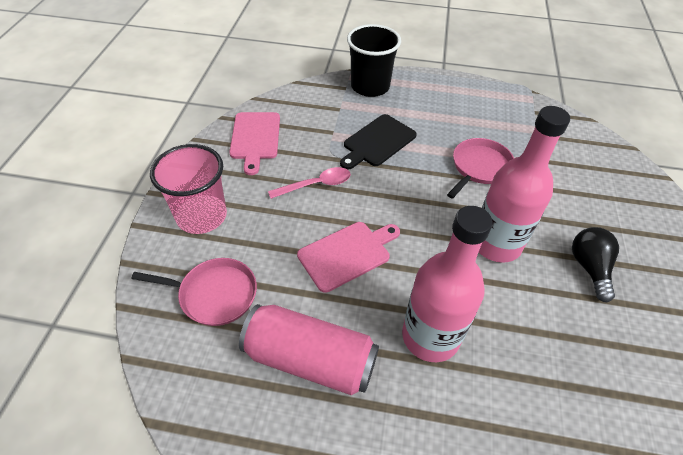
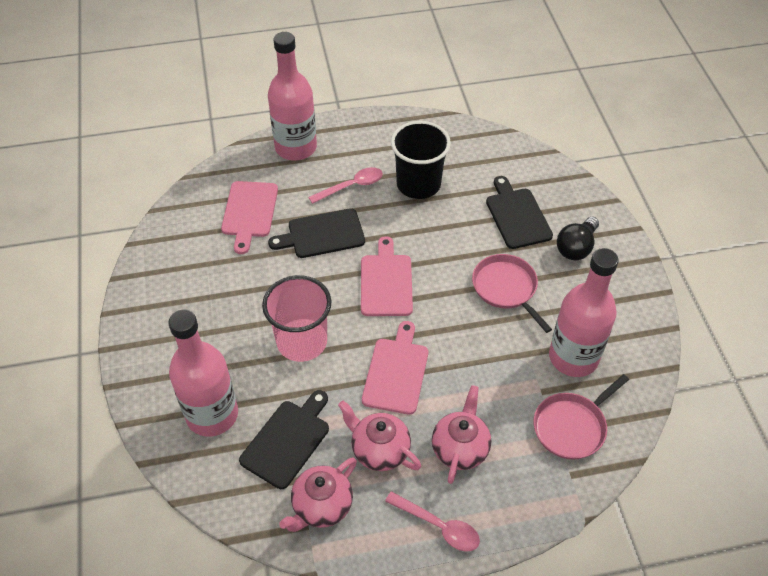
black cutting board: 1 -> 3
pink bottle: 2 -> 3
pink can: 1 -> 0
pink cutting board: 2 -> 3
pink spoon: 1 -> 2
pink teapot: 0 -> 3

